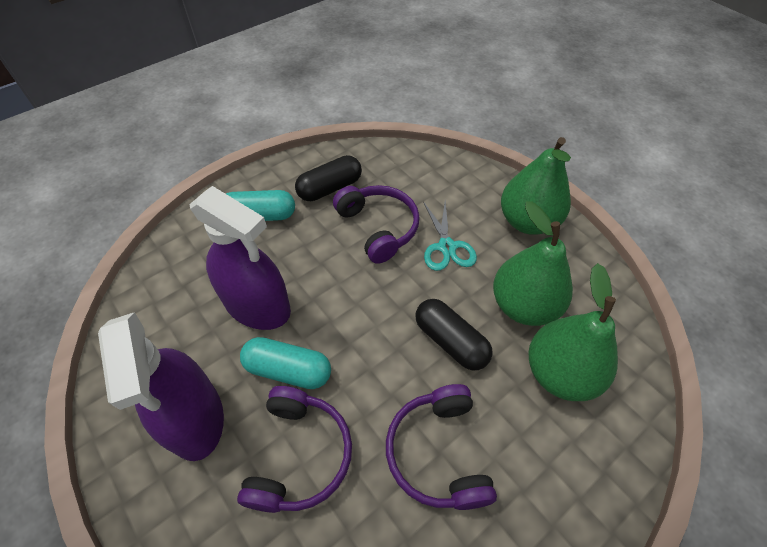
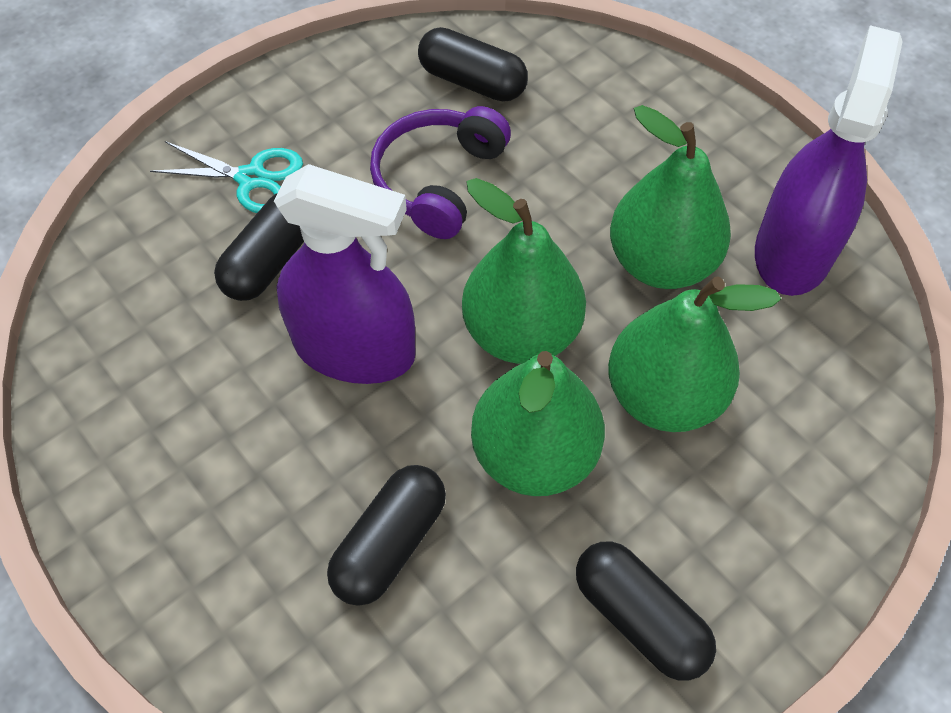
black capsule: 2 -> 4
green pear: 3 -> 4
purple headphones: 3 -> 1
turquoise capsule: 2 -> 0

